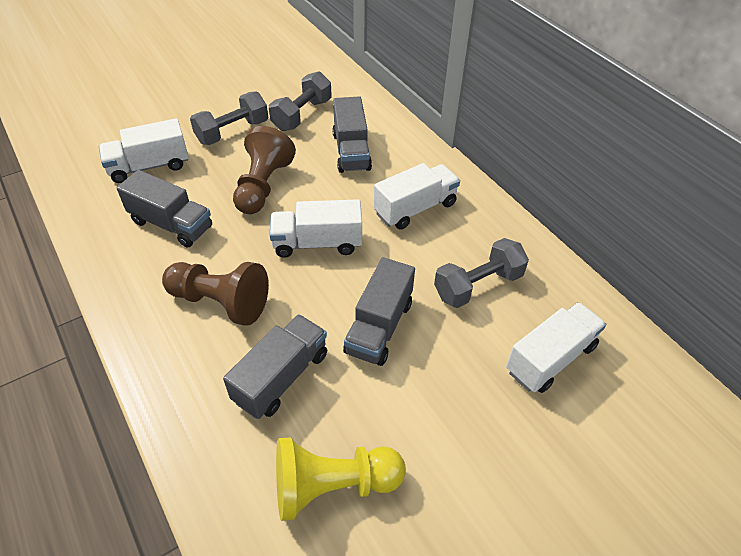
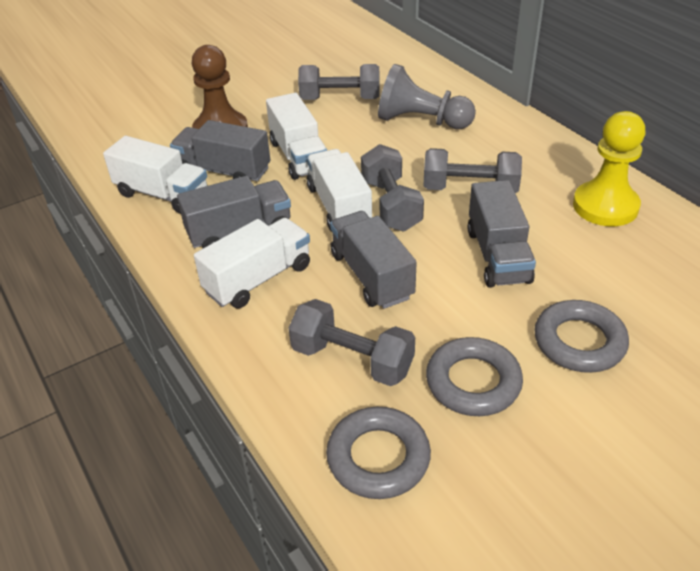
brown pawn: 2 -> 1
grey dumbbell: 3 -> 4
grey pawn: 0 -> 1
grey ring: 0 -> 3

